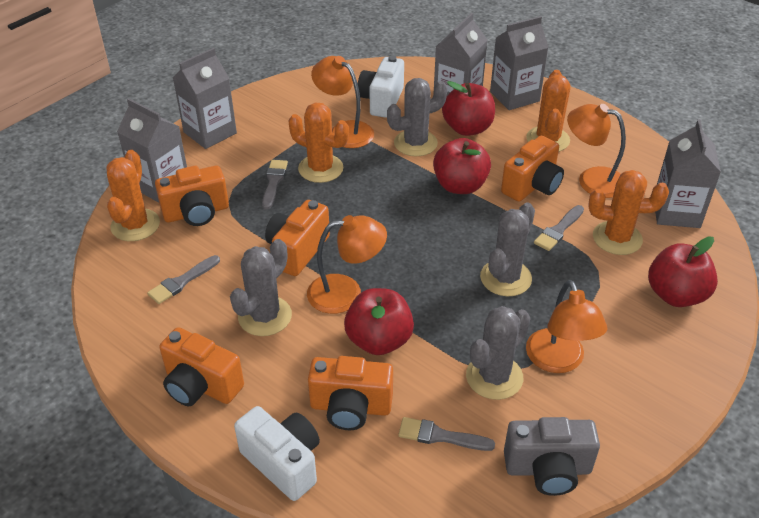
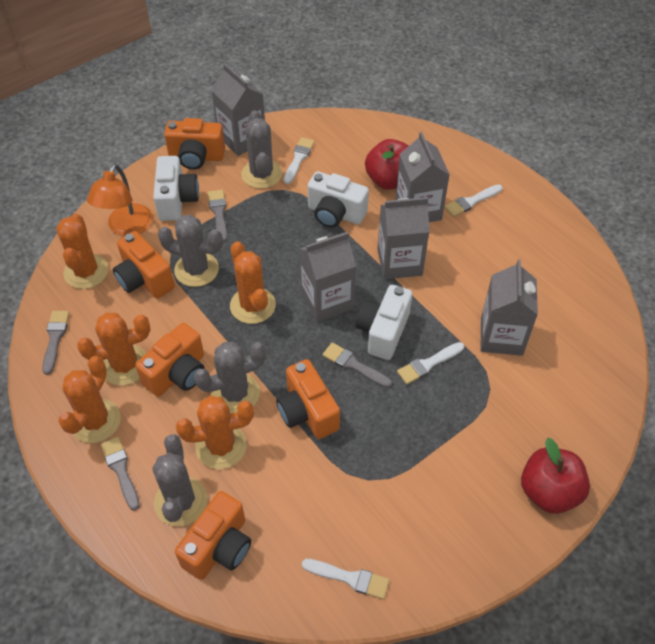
grey camera: 1 -> 0
orange cactus: 4 -> 5
orange lamp: 4 -> 1
red apple: 4 -> 2
white brush: 0 -> 4
white camera: 2 -> 3

